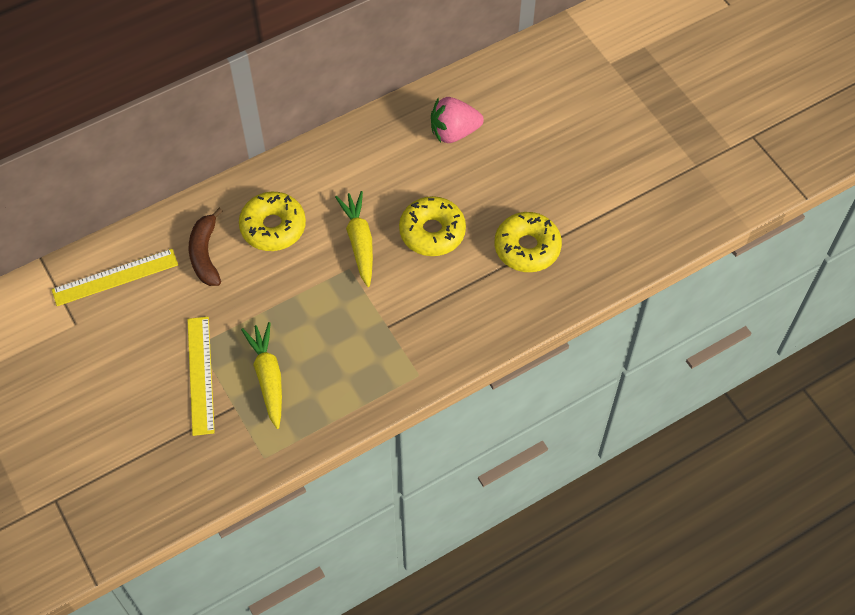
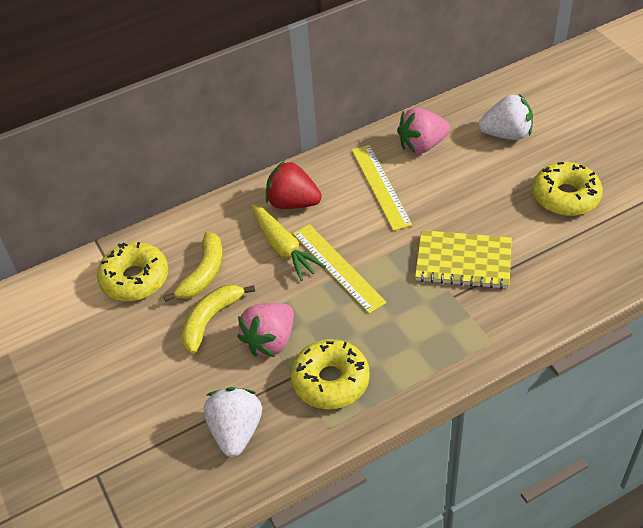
brown banana: 1 -> 0
pink strawberry: 1 -> 2
red strawberry: 0 -> 1
white strawberry: 0 -> 2
yellow banana: 0 -> 2
yellow carrot: 2 -> 1
yellow notebook: 0 -> 1

